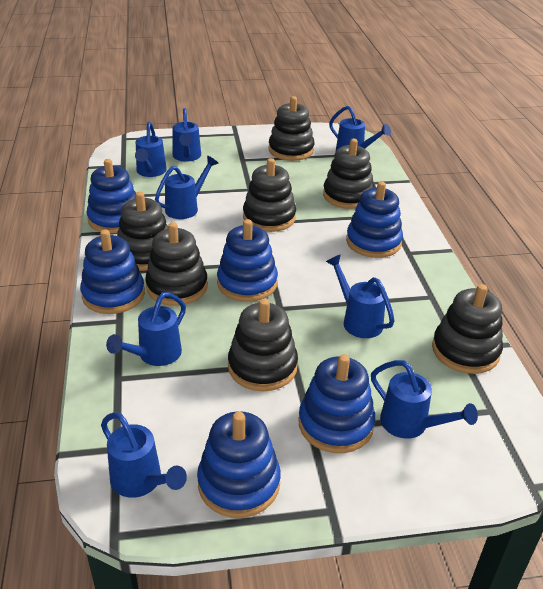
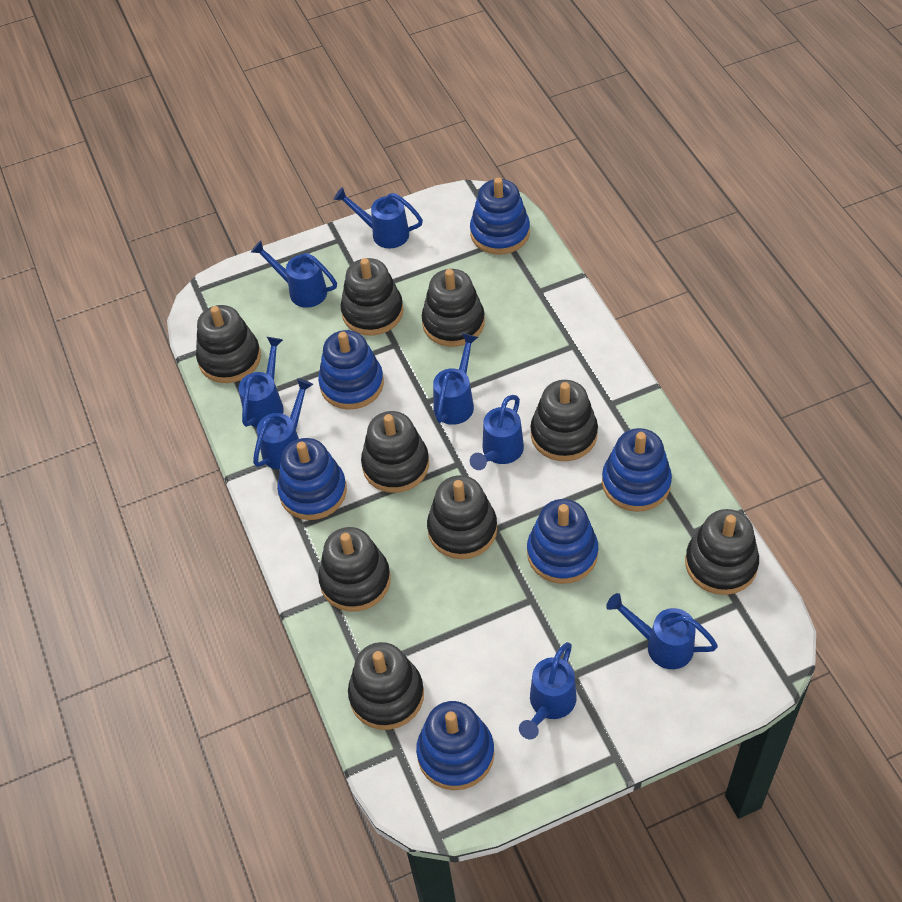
black stacking toy: 7 -> 9

